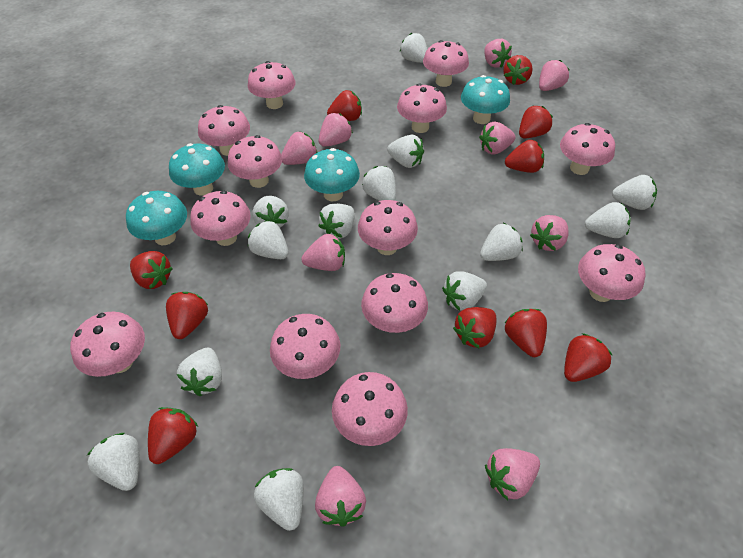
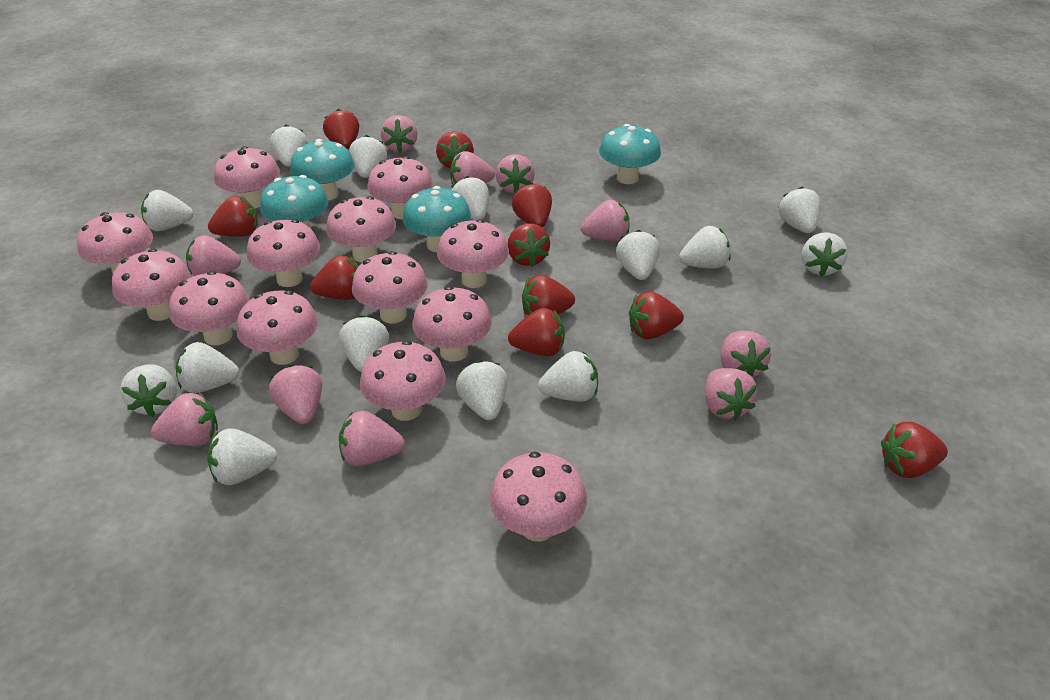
pink strawberry: 9 -> 10
white strawberry: 13 -> 14

